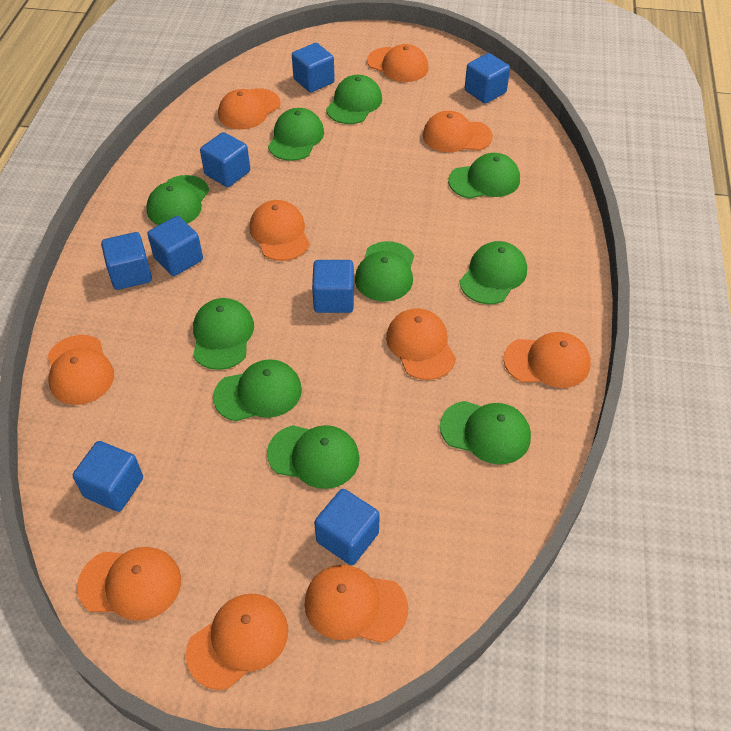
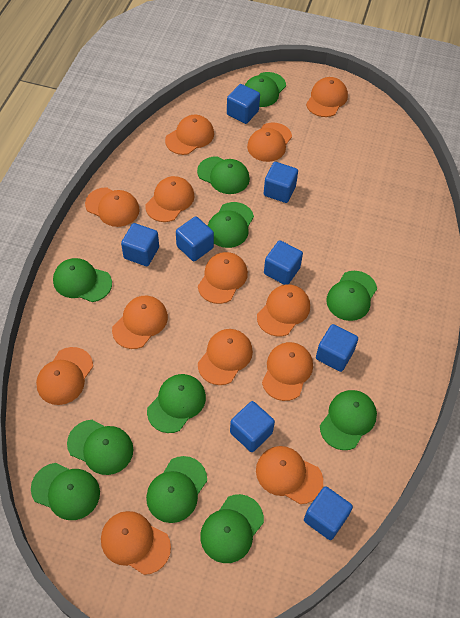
green cap: 10 -> 11
orange cap: 10 -> 13

